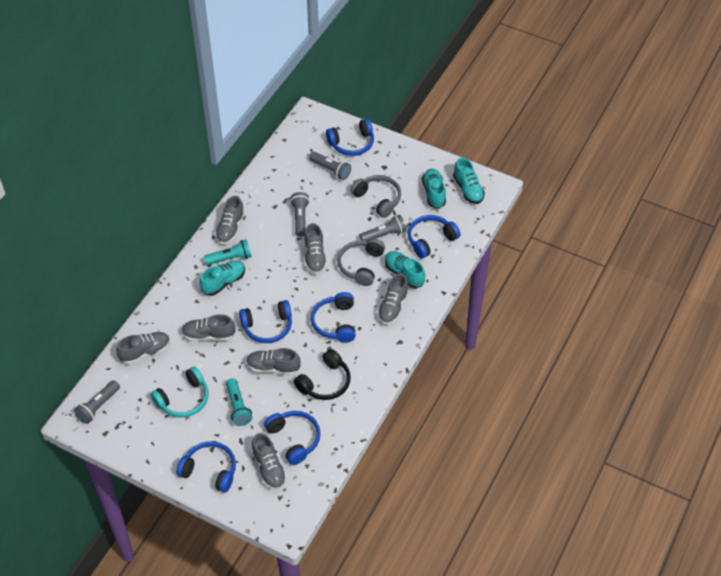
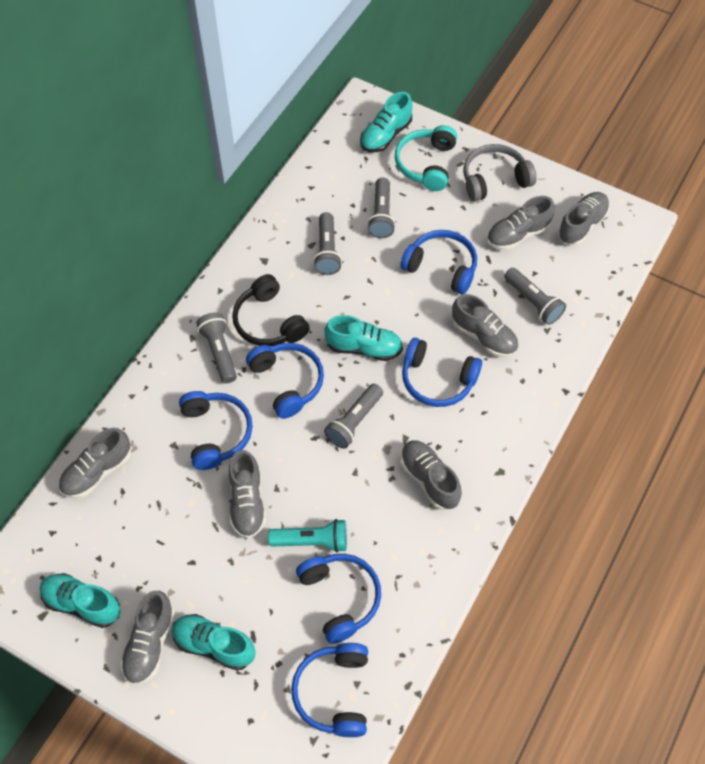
grey flashlight: 4 -> 5
grey headphones: 2 -> 1
turquoise flashlight: 2 -> 1

